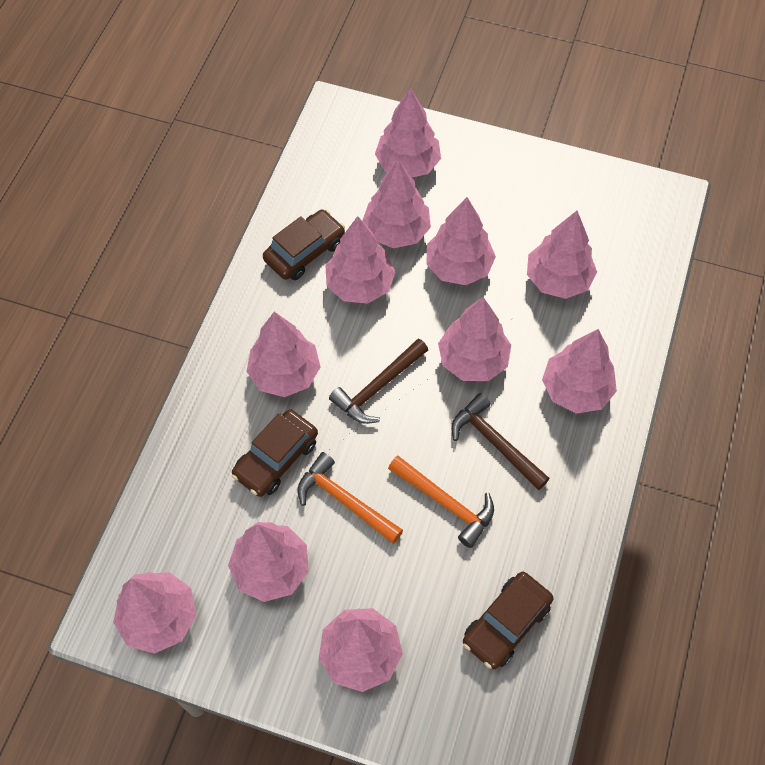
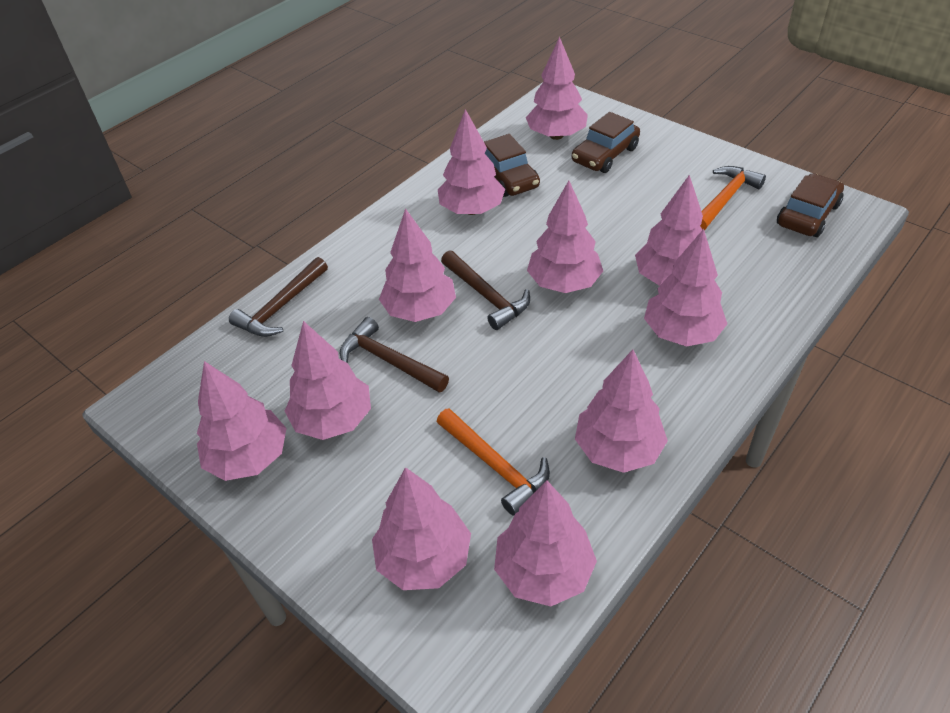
brown hammer: 2 -> 3

